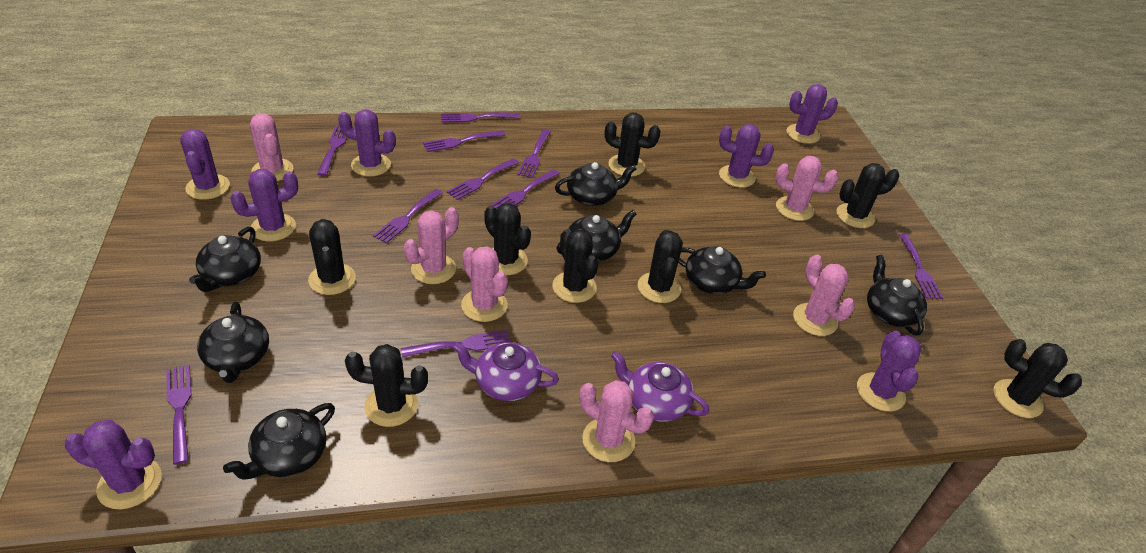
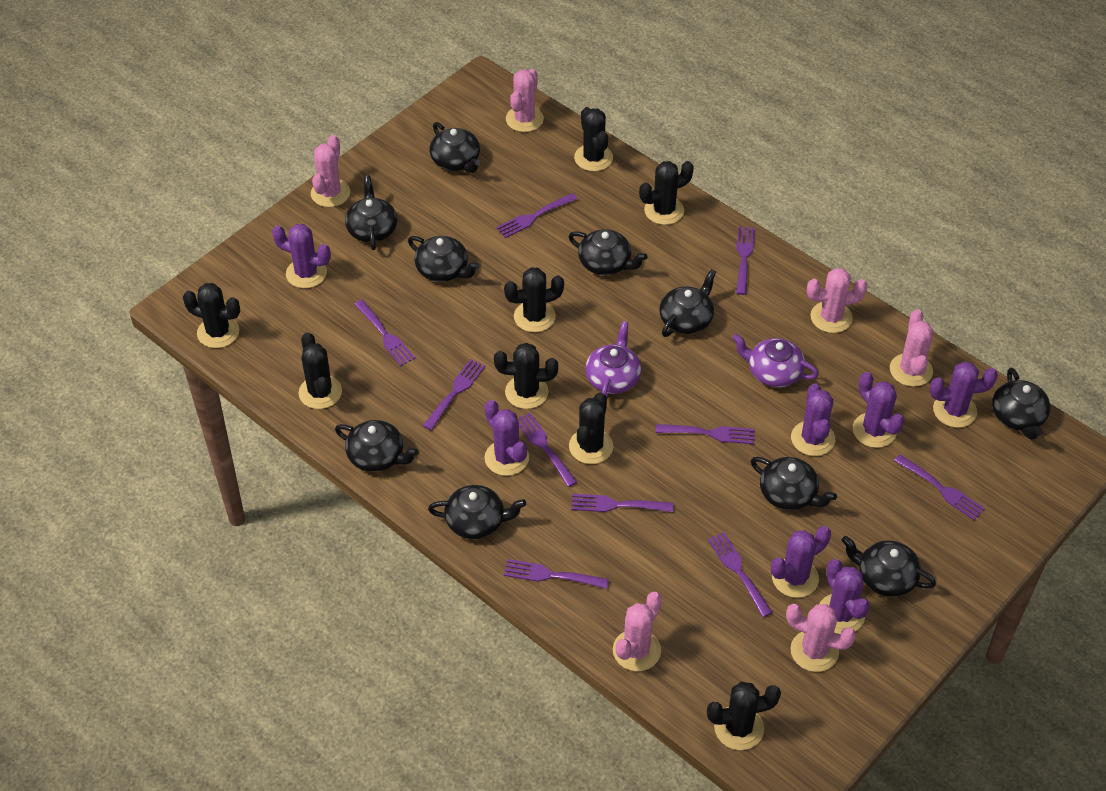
black teapot: 7 -> 10

